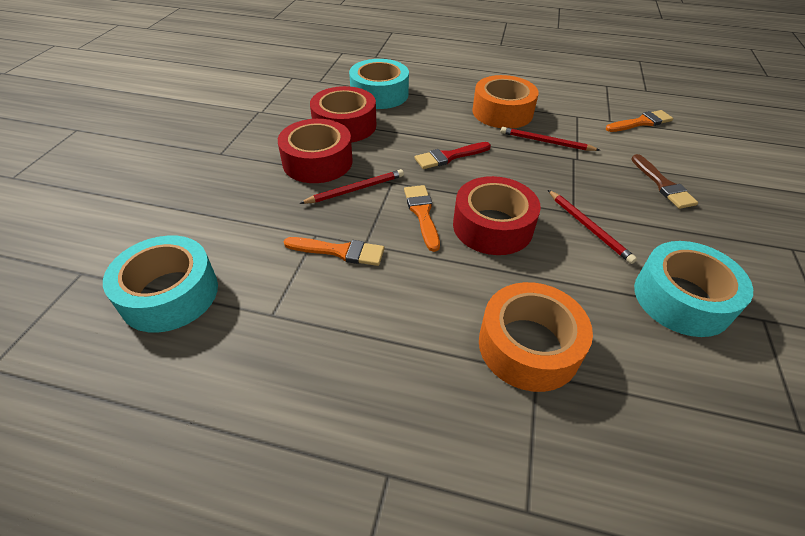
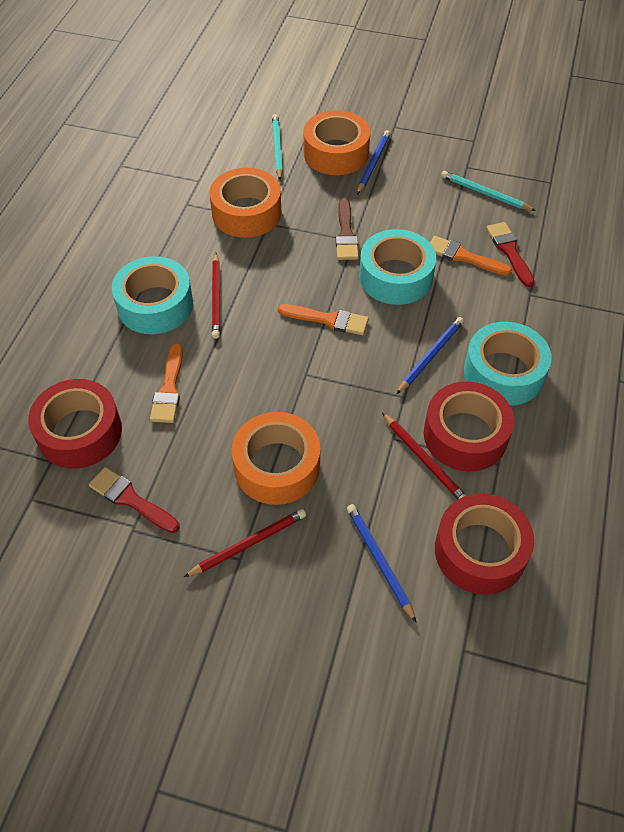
blue pencil: 0 -> 3
orange tape: 2 -> 3
red brush: 1 -> 2
turquoise pencil: 0 -> 2

